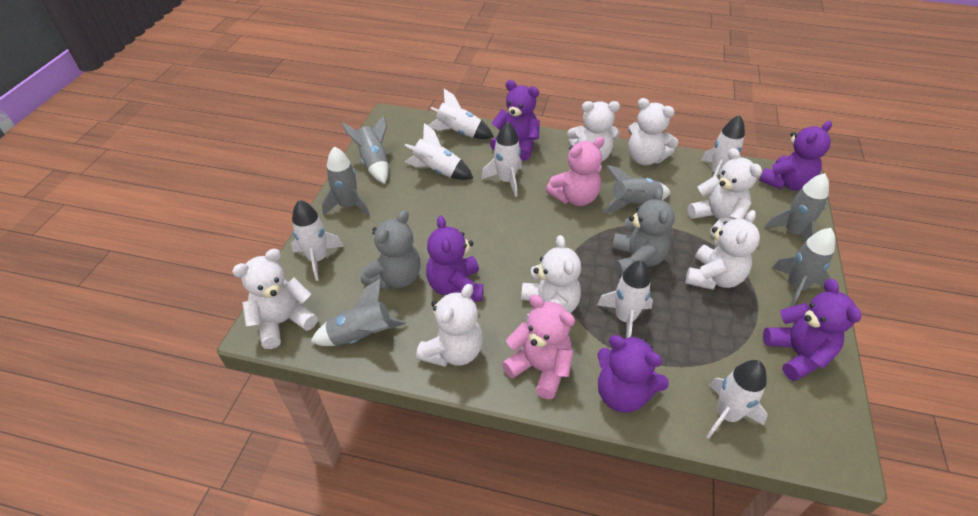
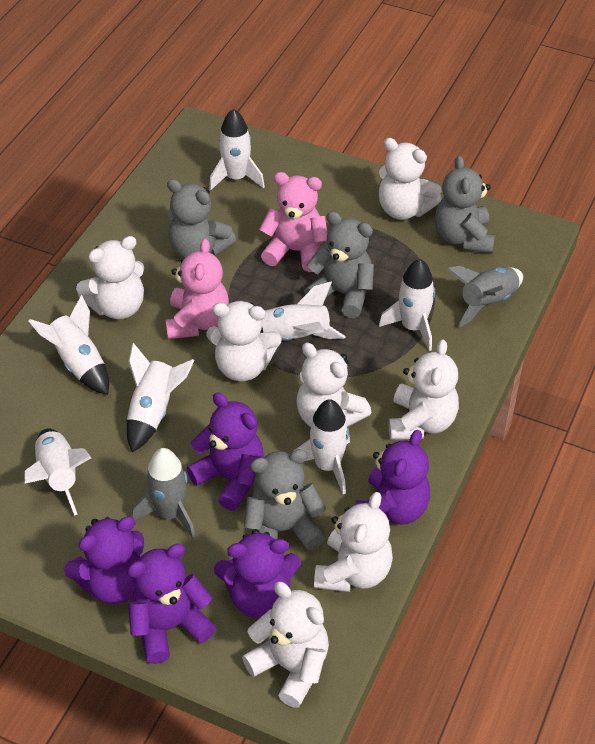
grey rocket: 6 -> 2
grey teddy bear: 2 -> 4

